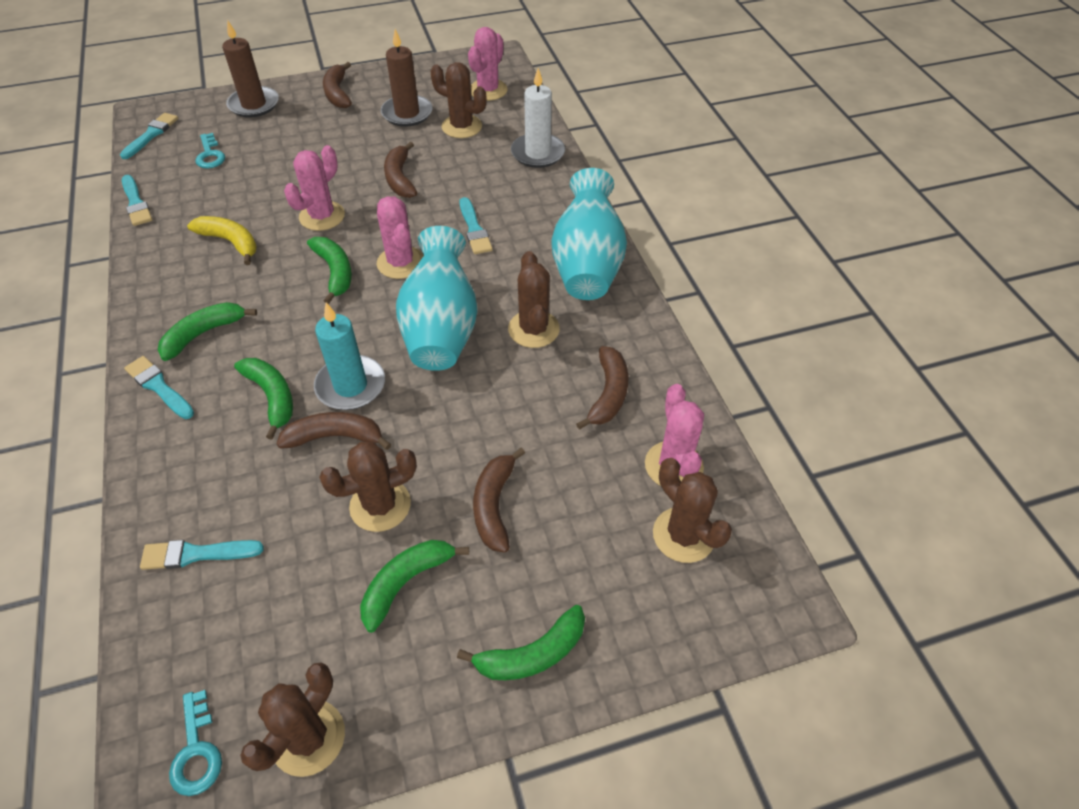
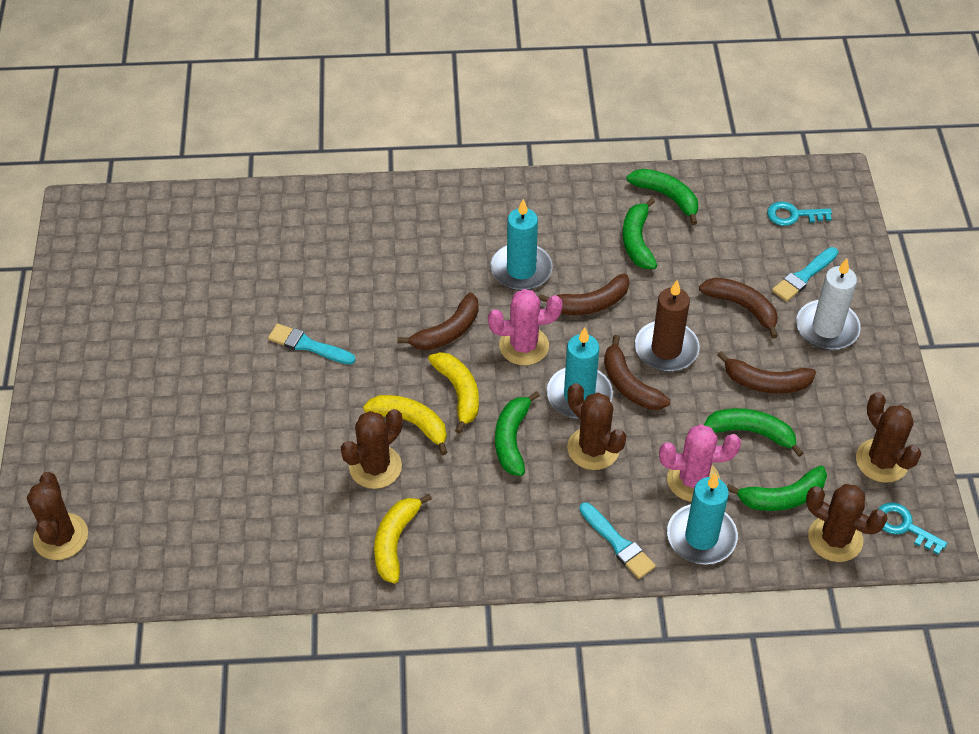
brown candle: 2 -> 1
pink cactus: 4 -> 2
turquoise brush: 5 -> 3
turquoise candle: 1 -> 3
turquoise vase: 2 -> 0
yellow banana: 1 -> 3

